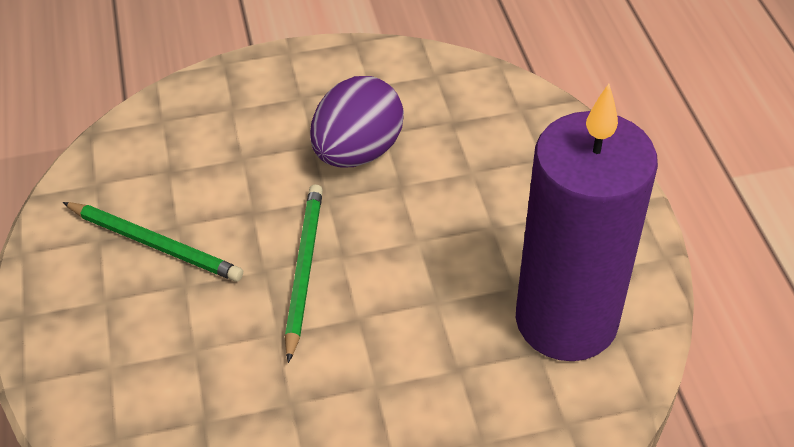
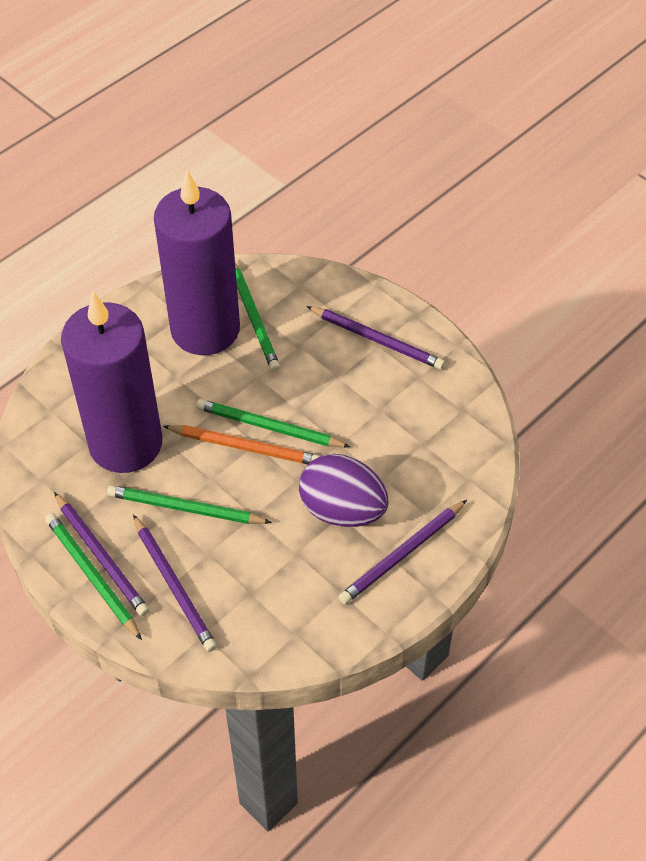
green pencil: 2 -> 4
orange pencil: 0 -> 1
purple candle: 1 -> 2
purple pencil: 0 -> 4

